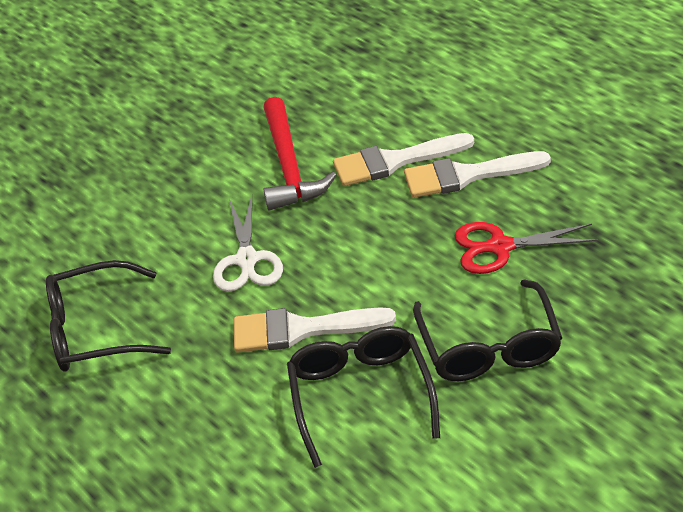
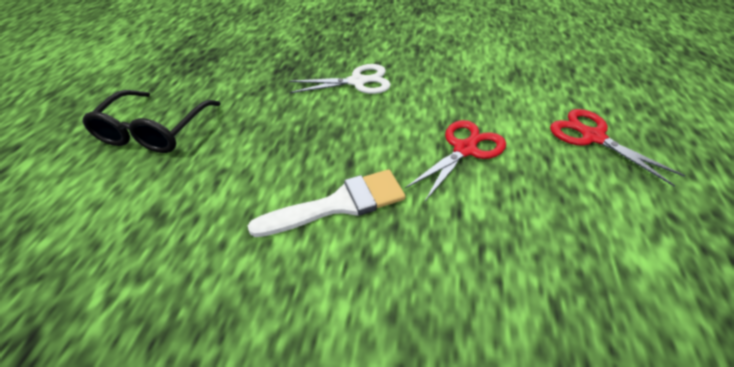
black glasses: 3 -> 1
red hammer: 1 -> 0
red scissors: 1 -> 2
white brush: 3 -> 1

